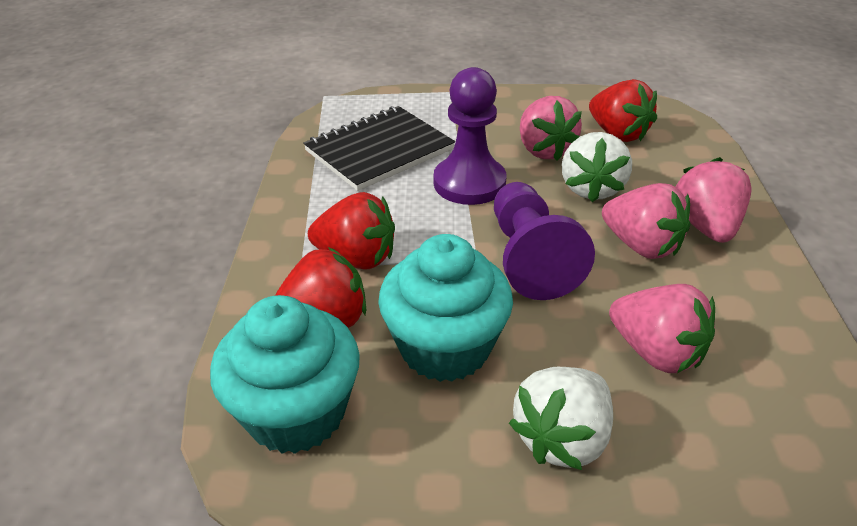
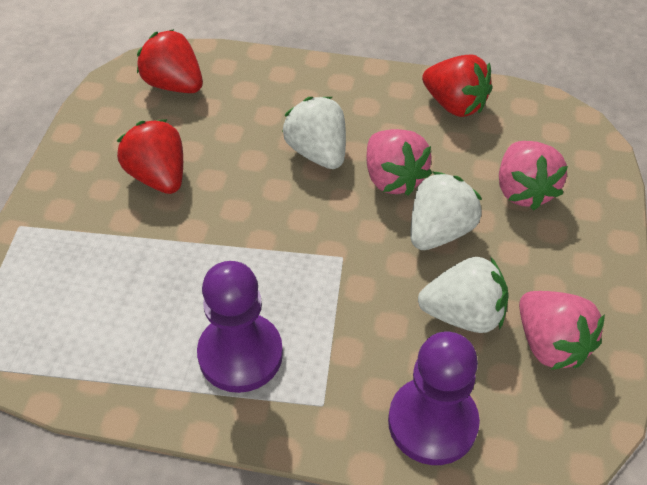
black notebook: 1 -> 0
pink strawberry: 4 -> 3
turquoise cupcake: 2 -> 0
white strawberry: 2 -> 3

